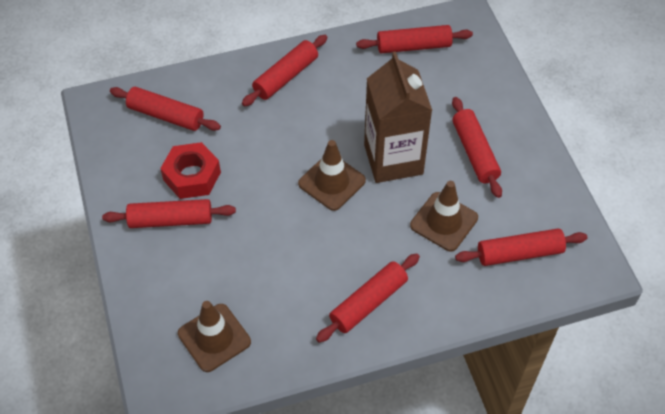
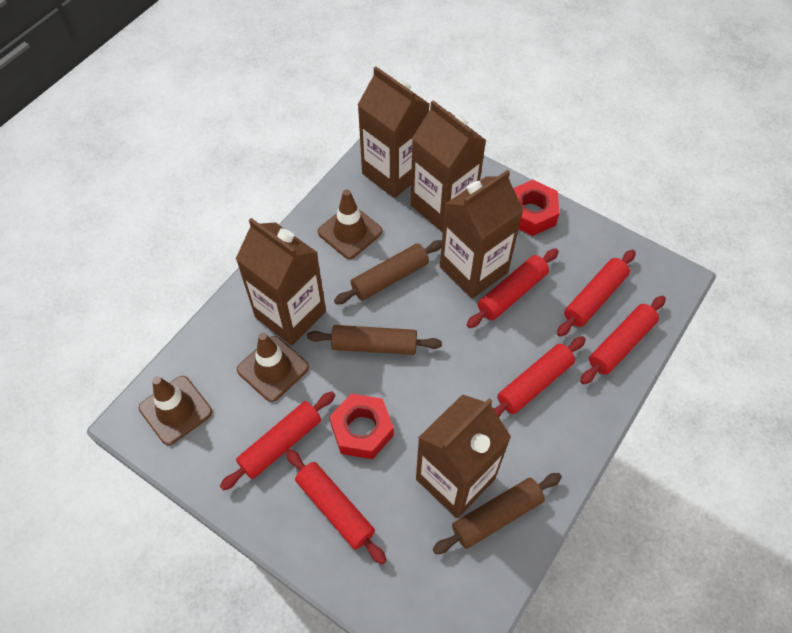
brown carton: 1 -> 5
brown rolling pin: 0 -> 3
red nut: 1 -> 2
red rolling pin: 7 -> 6

